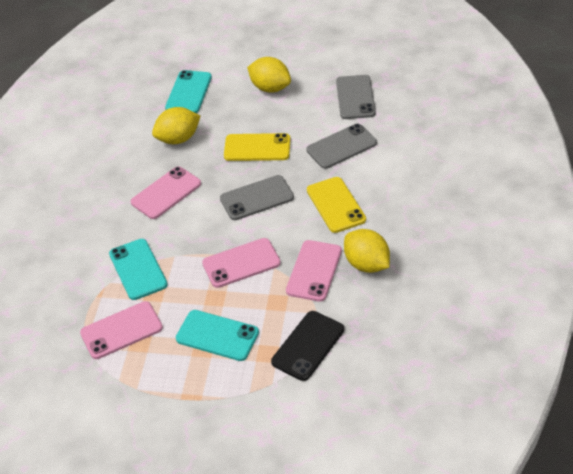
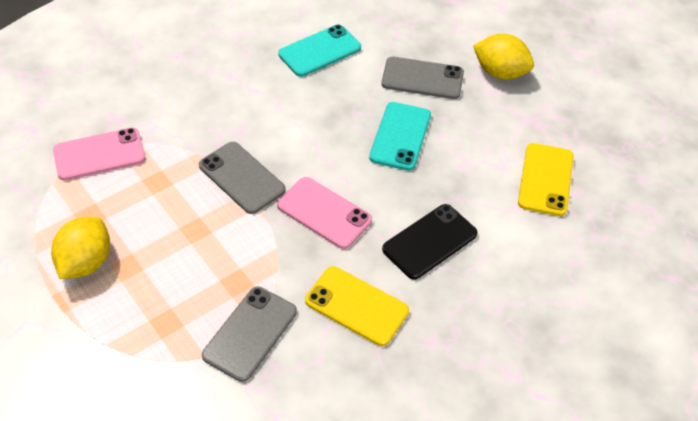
pink phone: 4 -> 2
turquoise phone: 3 -> 2
yellow lemon: 3 -> 2

